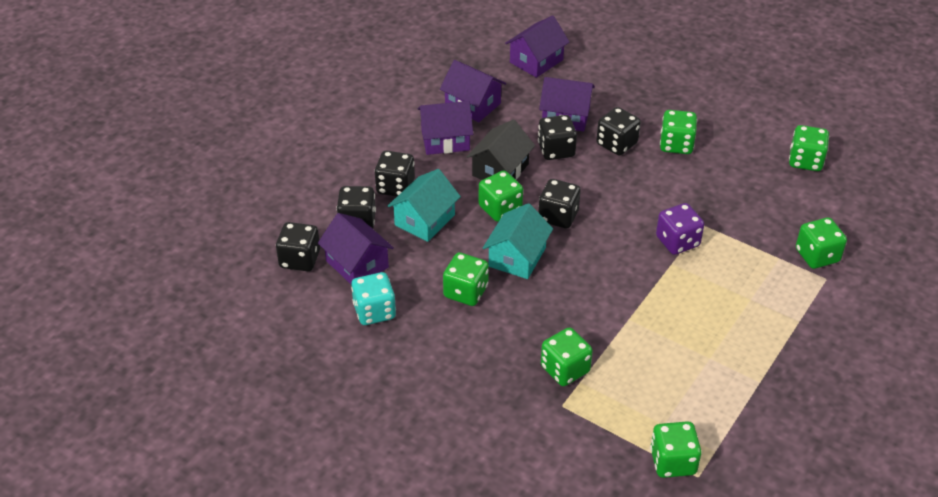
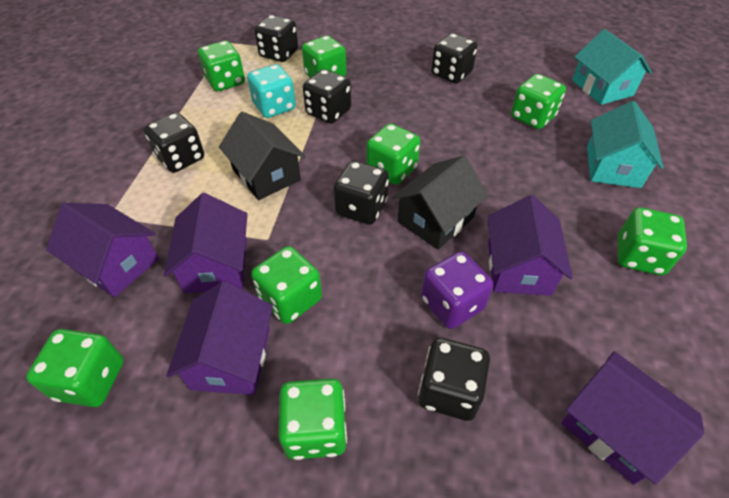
black house: 1 -> 2
green dice: 7 -> 8

